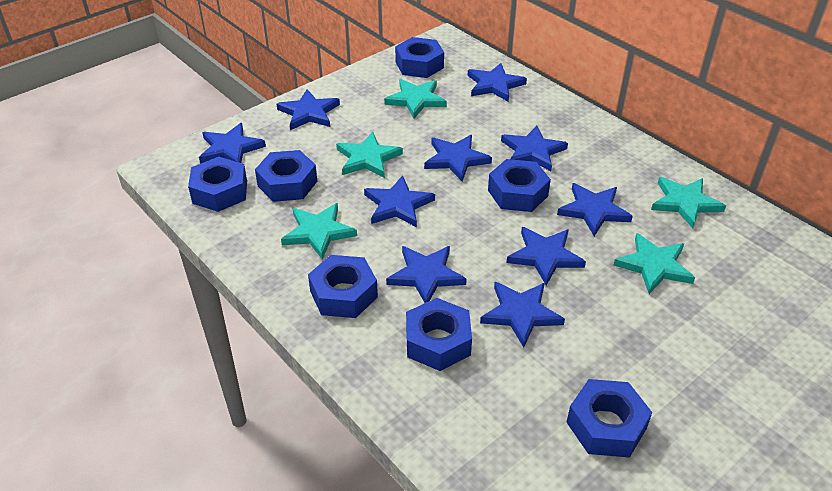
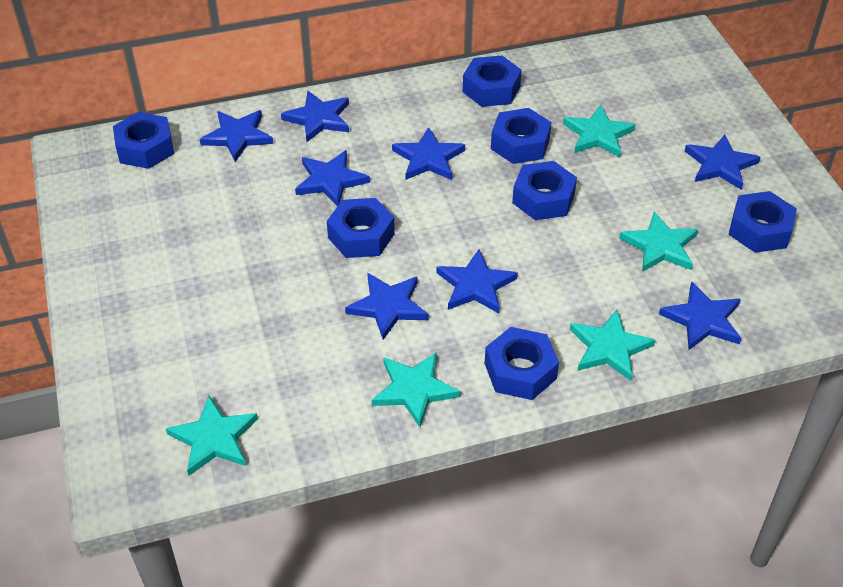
blue star: 10 -> 8

